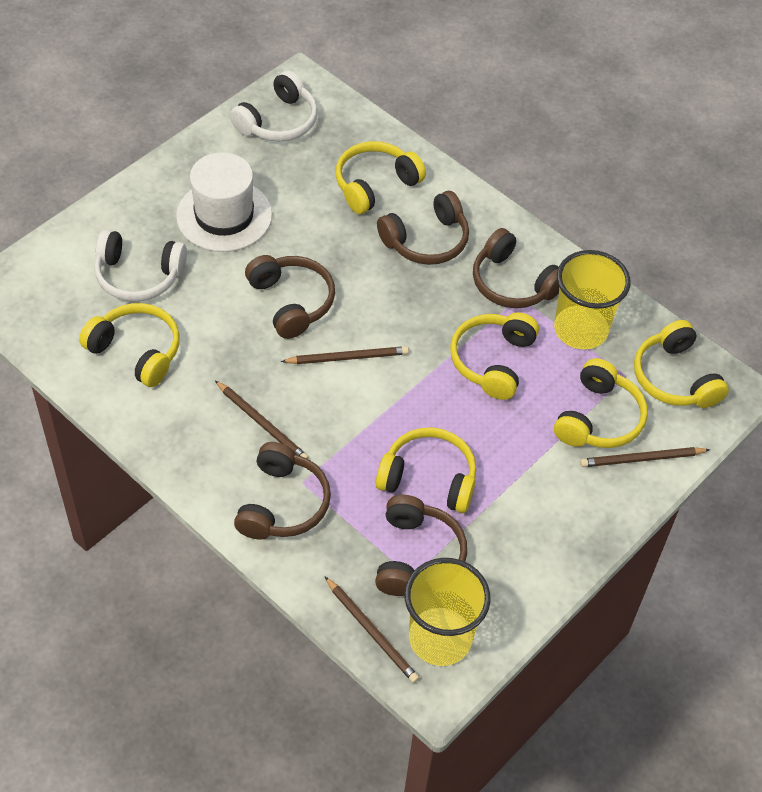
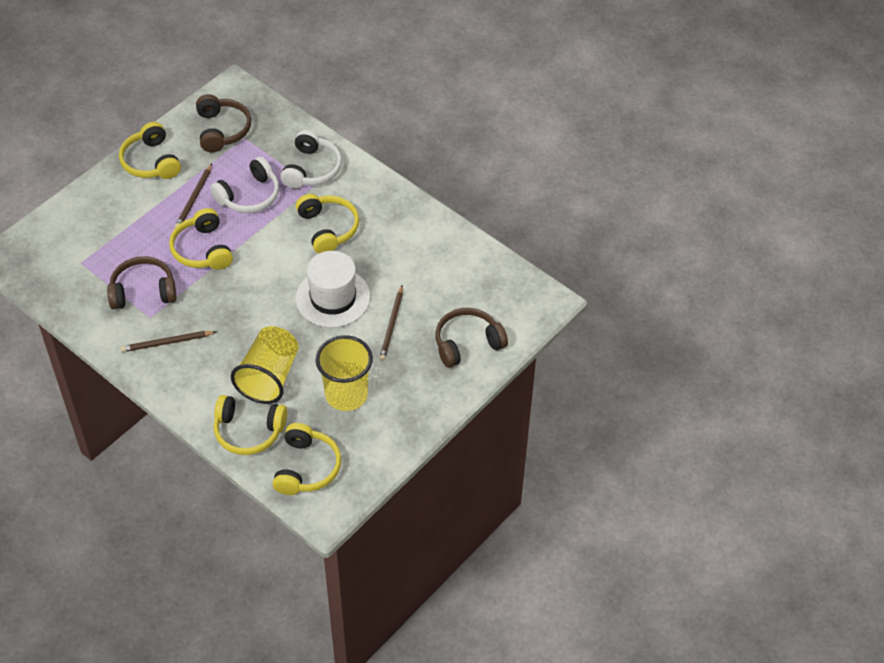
brown headphones: 5 -> 3
brown pencil: 4 -> 3
yellow headphones: 6 -> 5

